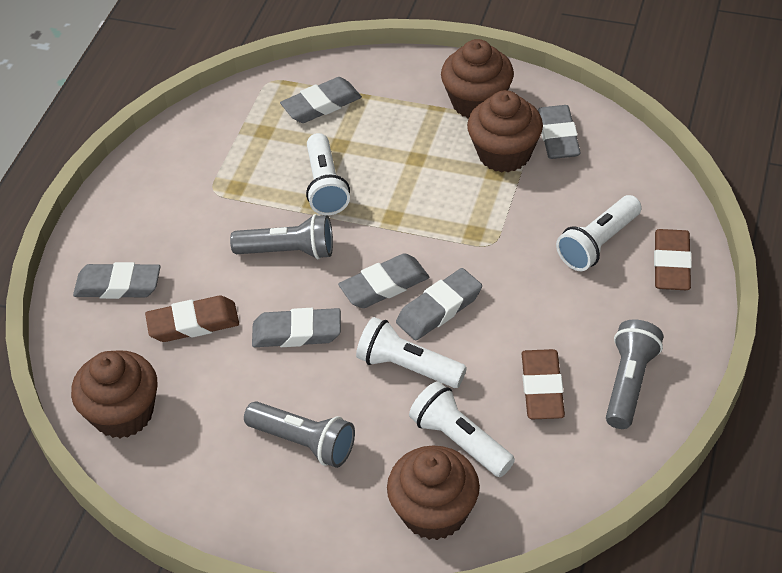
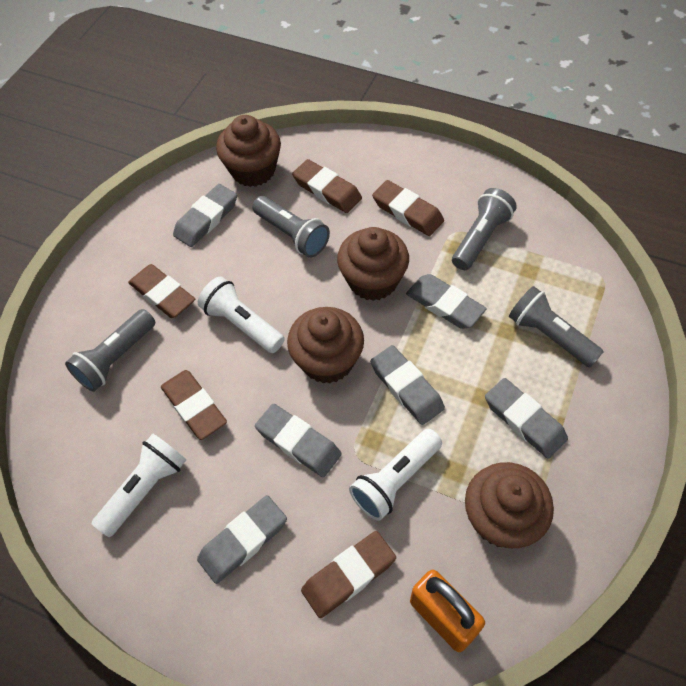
brown eraser: 3 -> 5
grey flashlight: 3 -> 4
orange padlock: 0 -> 1
white flashlight: 4 -> 3

